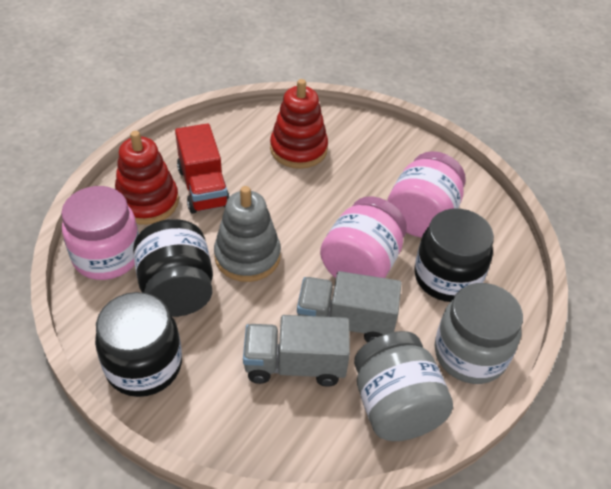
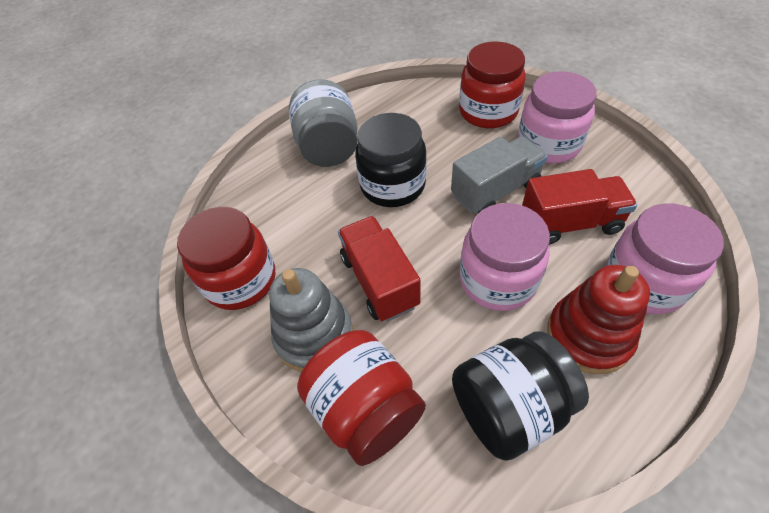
black jar: 3 -> 2
grey jar: 2 -> 1
grey truck: 2 -> 1
red jar: 0 -> 3
red stacking toy: 2 -> 1
red truck: 1 -> 2

